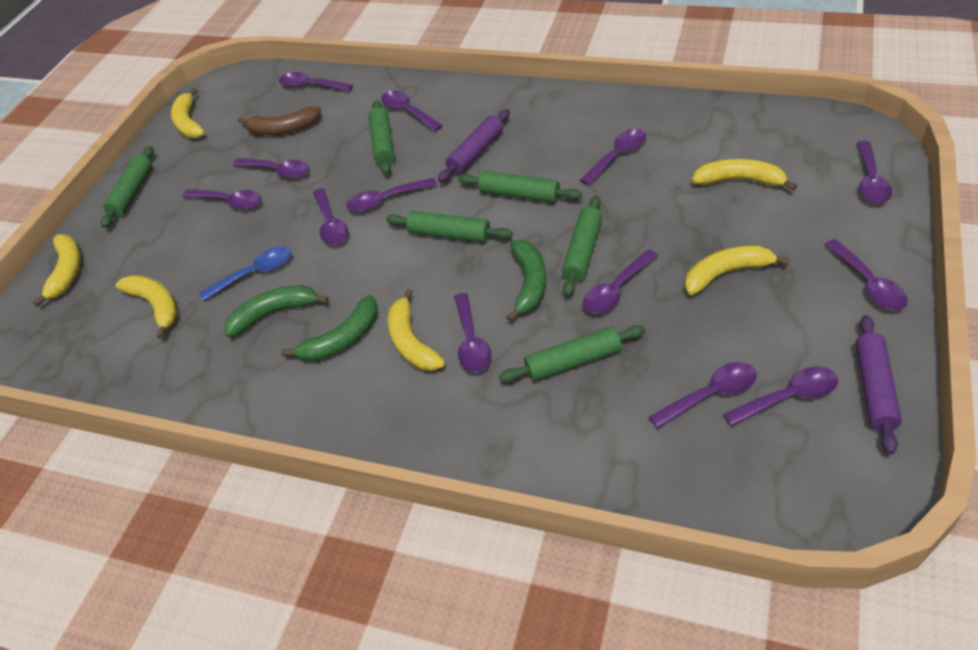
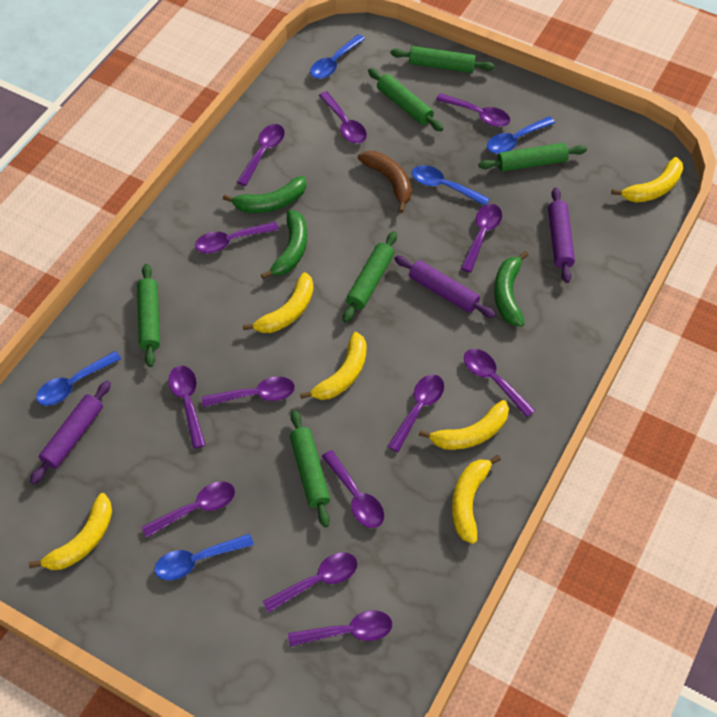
blue spoon: 1 -> 5
purple rolling pin: 2 -> 3

